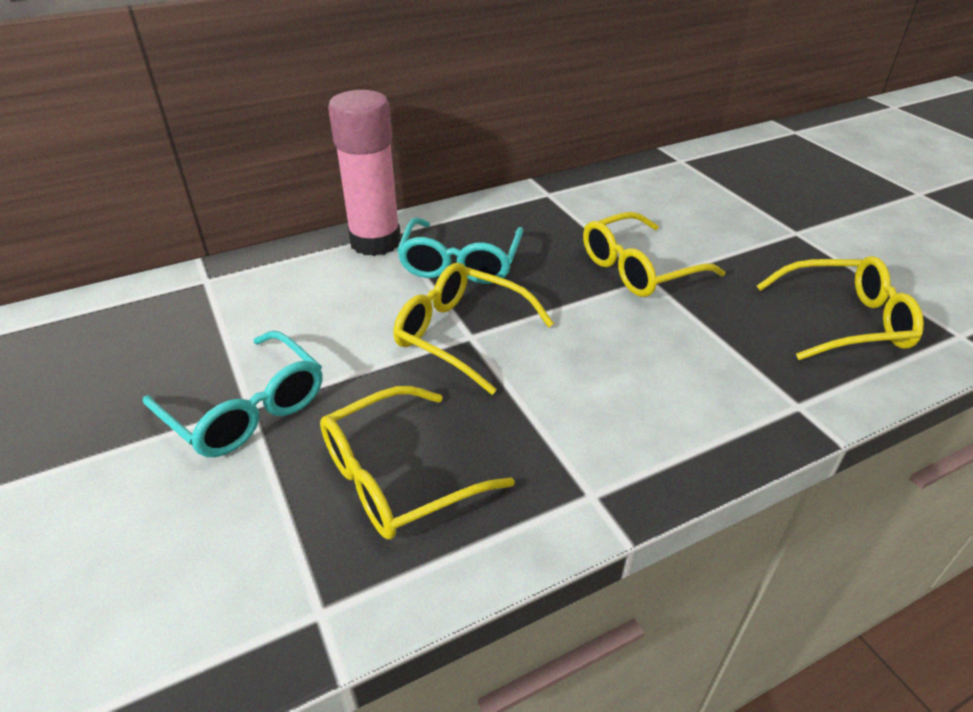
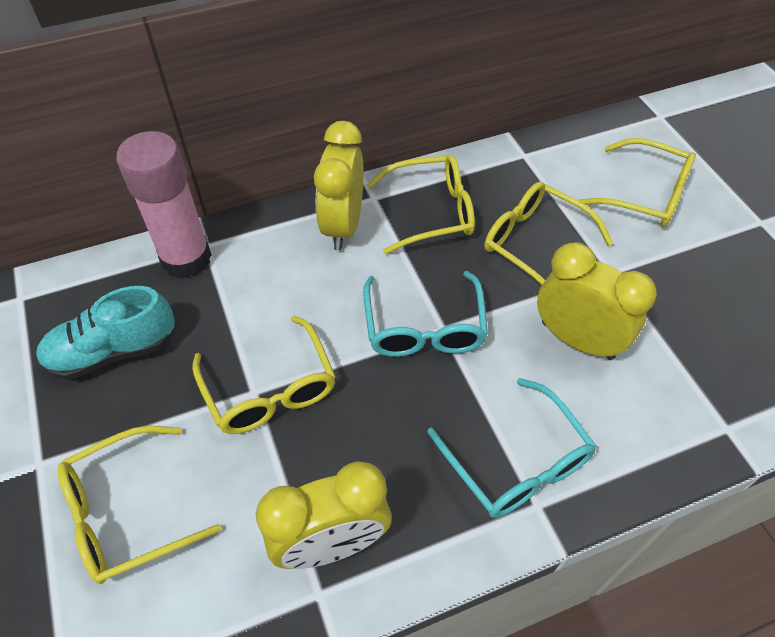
turquoise shoe: 0 -> 1
yellow clock: 0 -> 3
yellow glasses: 4 -> 5

